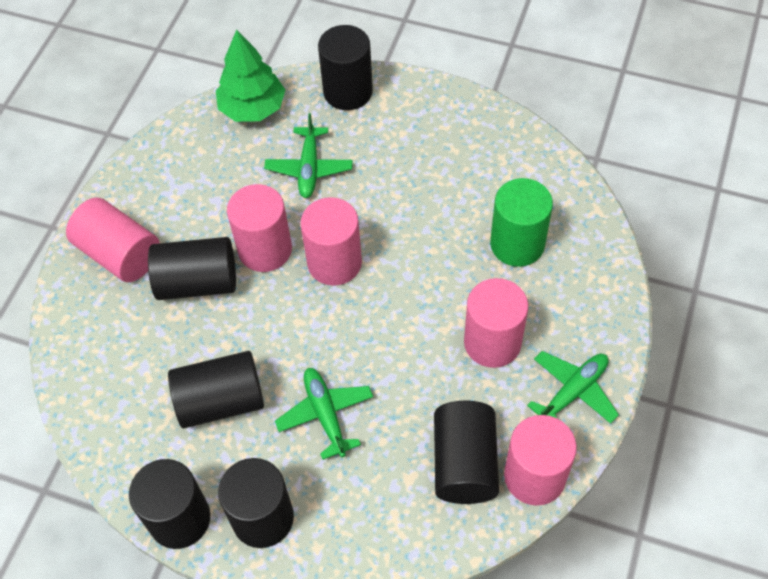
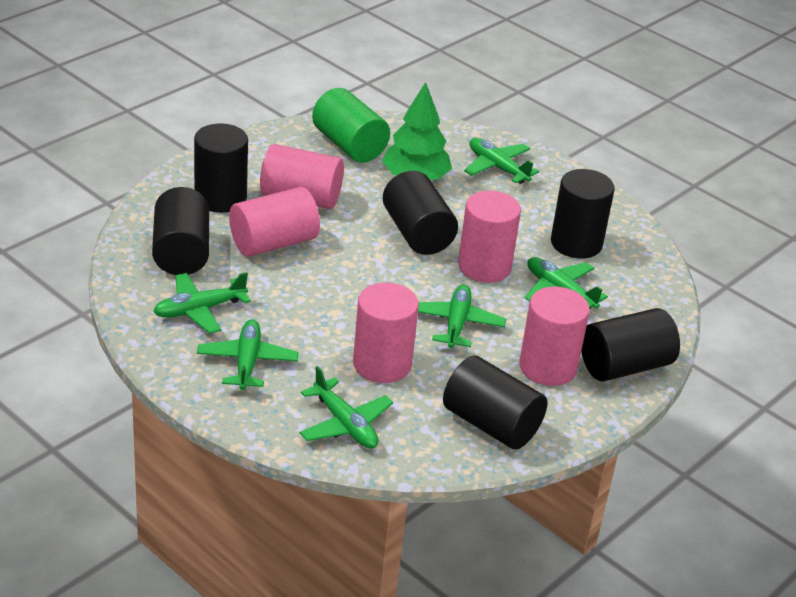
green plane: 3 -> 6

